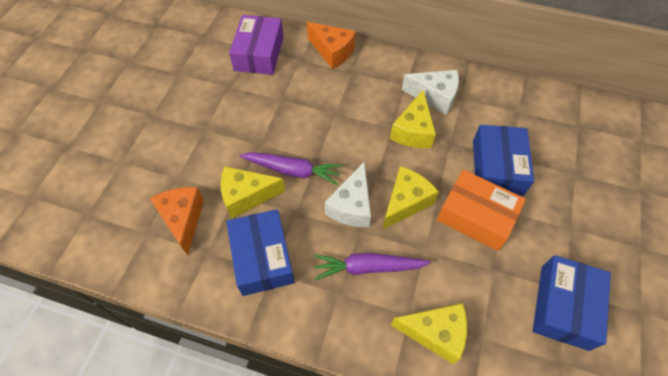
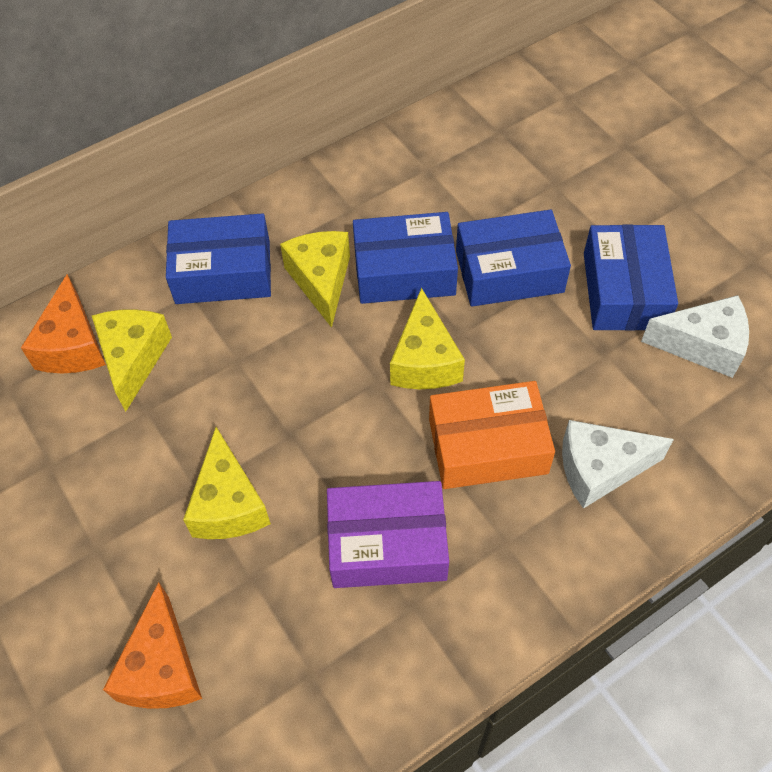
blue box: 3 -> 4
purple carrot: 2 -> 0

